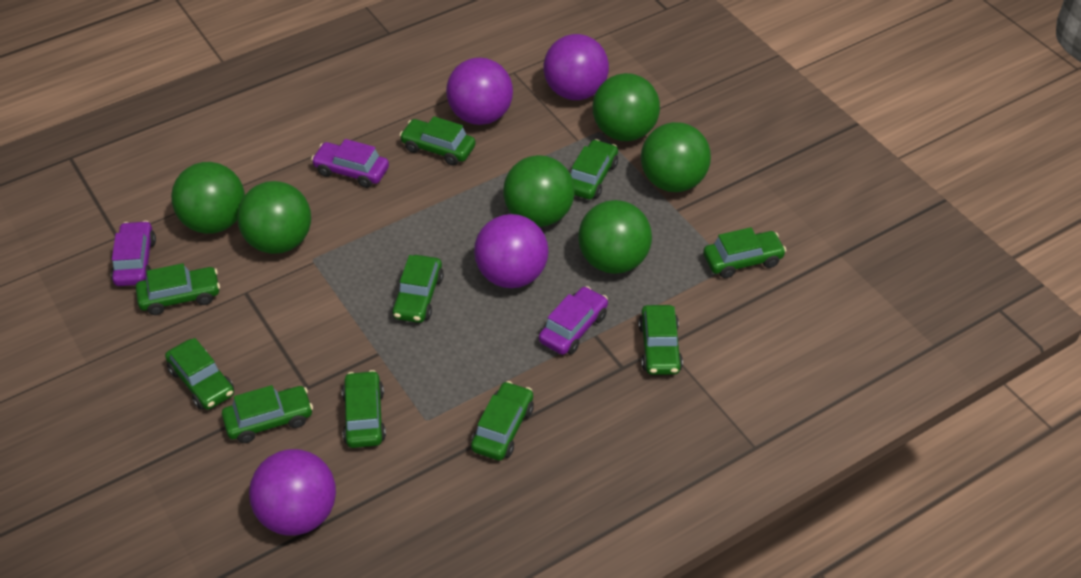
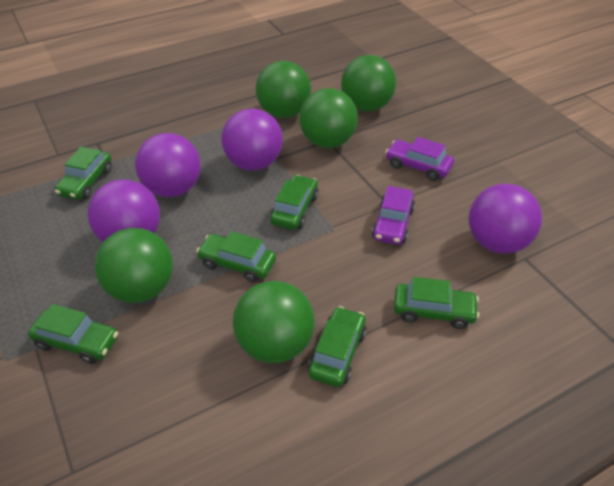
green ball: 6 -> 5
green car: 10 -> 6
purple car: 3 -> 2

